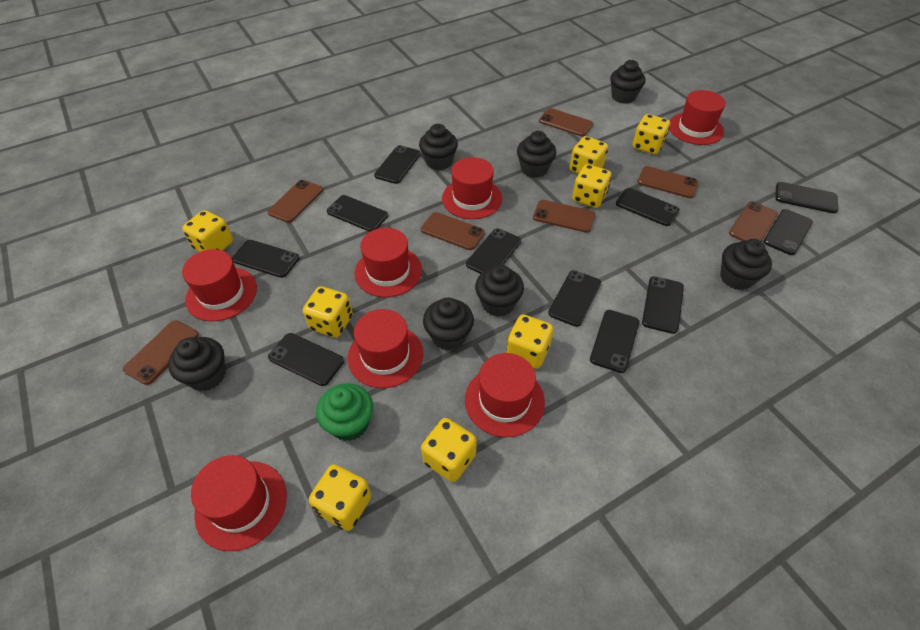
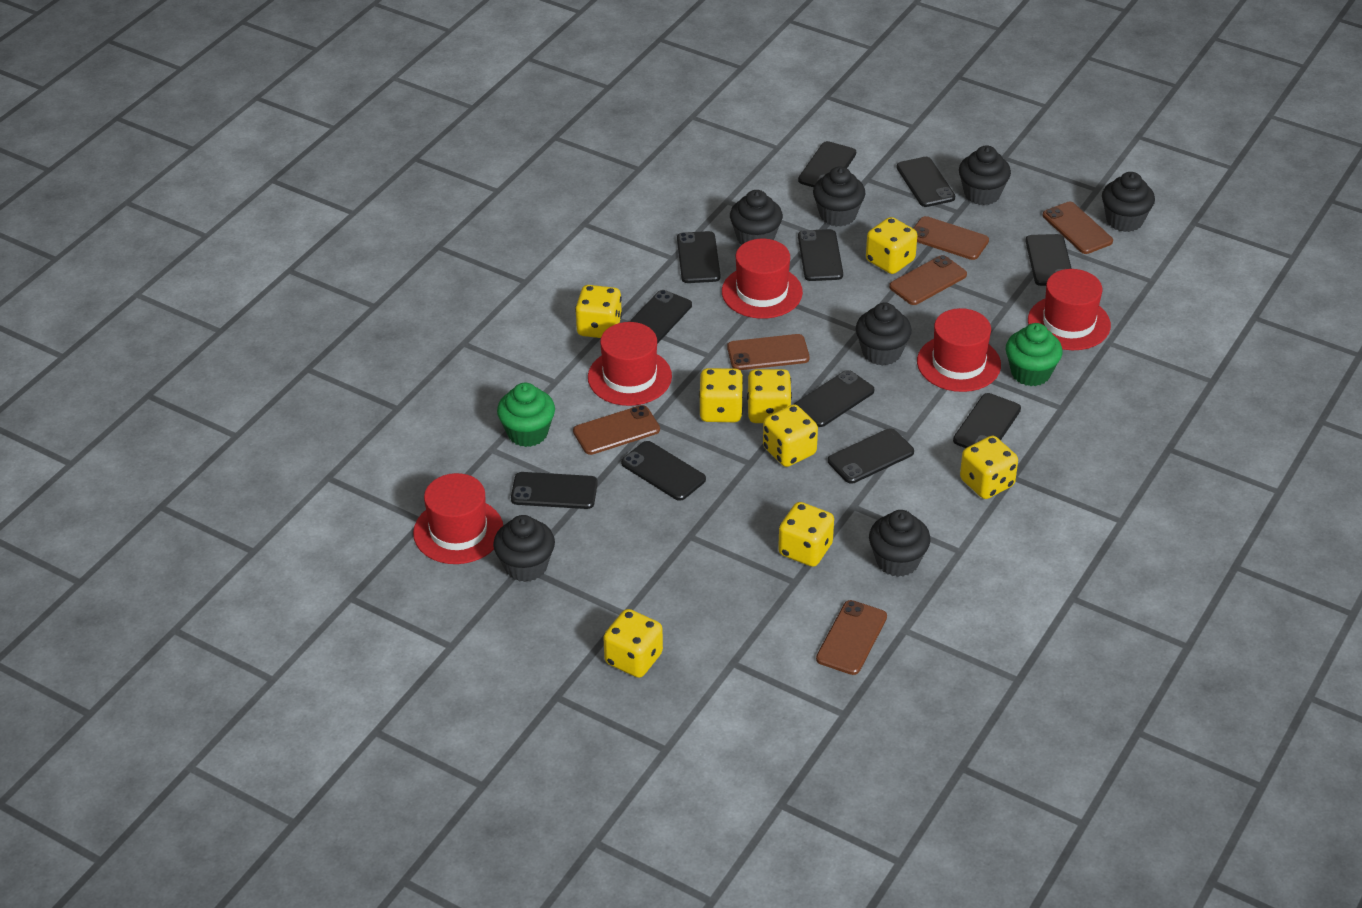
brown phone: 7 -> 6
green cupcake: 1 -> 2
red hat: 7 -> 5

